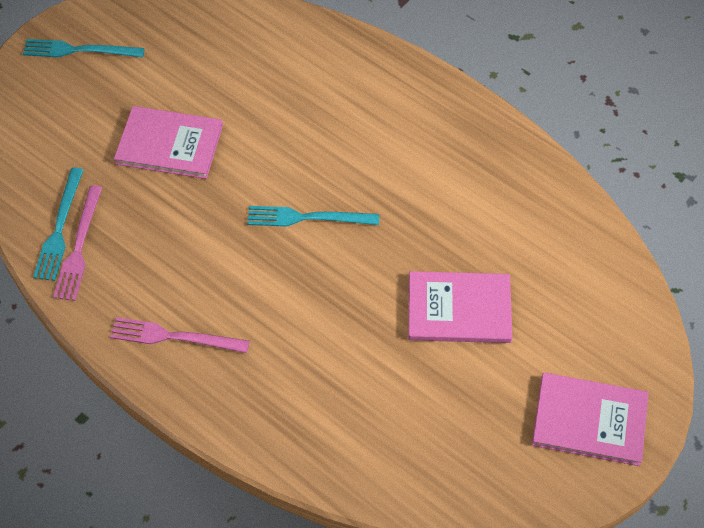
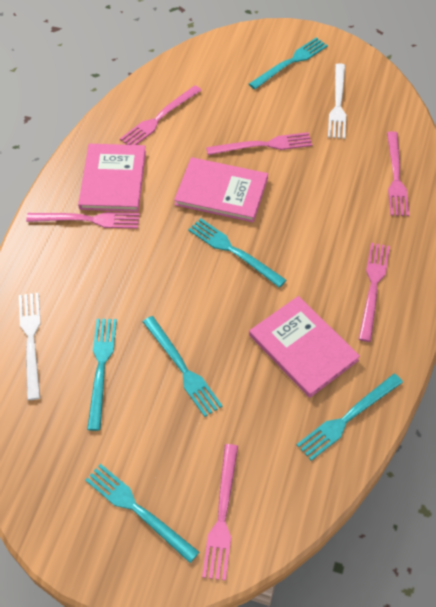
pink fork: 2 -> 6
turquoise fork: 3 -> 6
white fork: 0 -> 2

